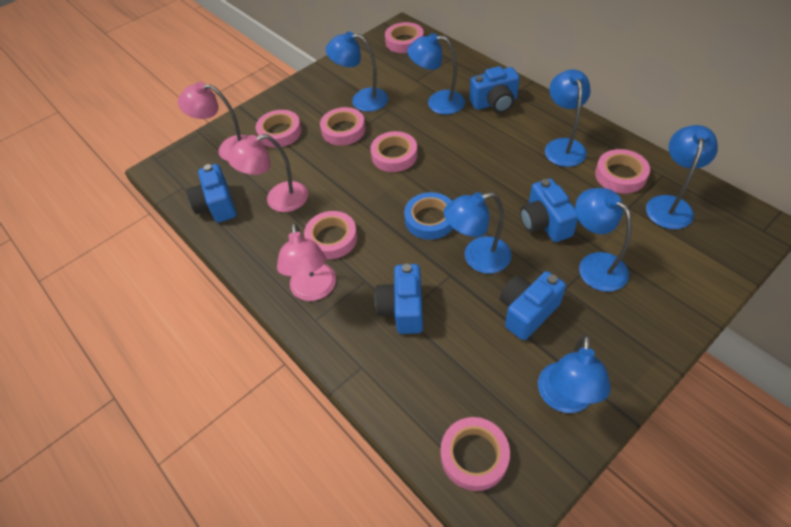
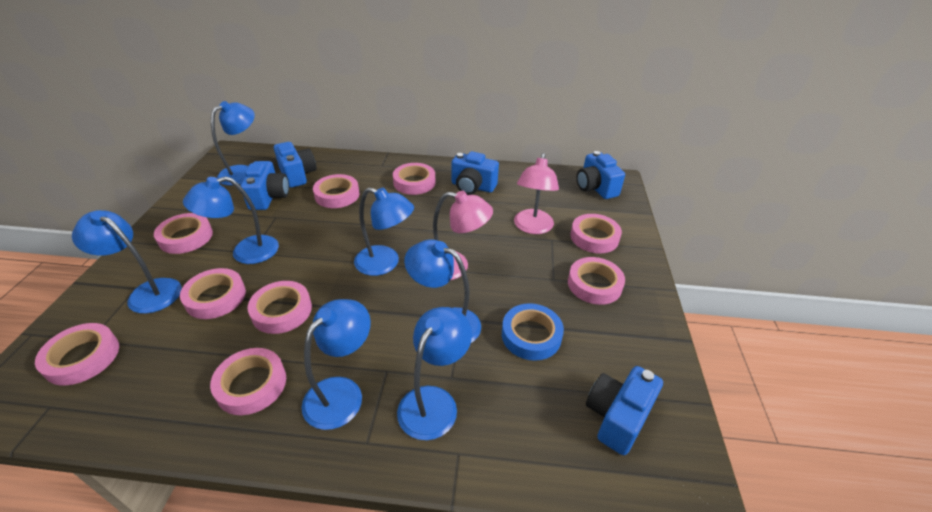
pink lamp: 3 -> 2
pink tape: 7 -> 9

